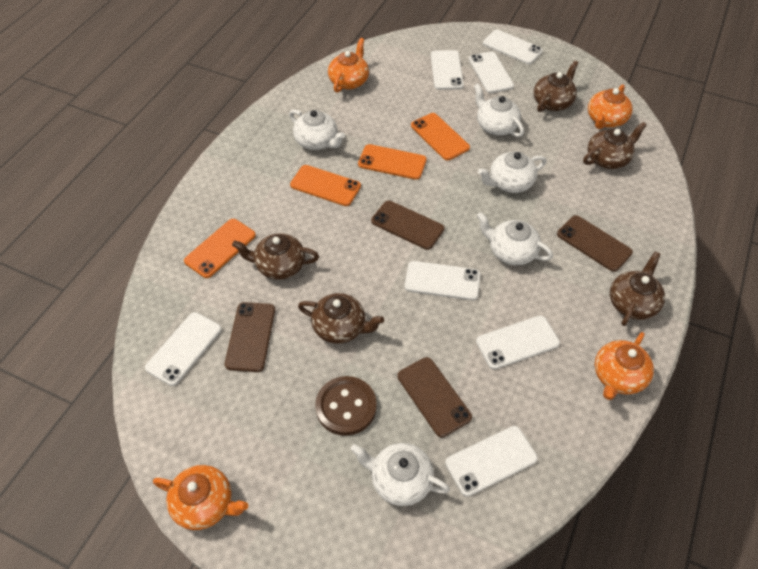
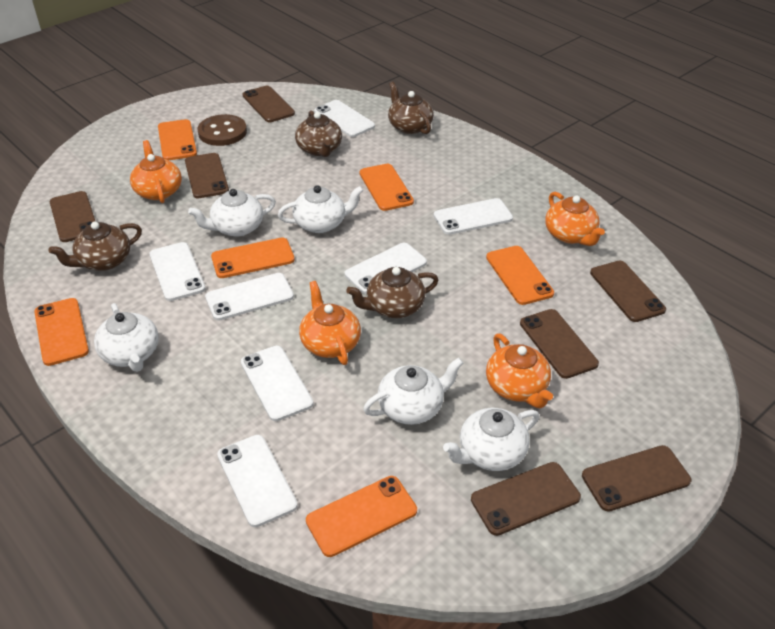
brown phone: 4 -> 7
brown teapot: 5 -> 4
orange phone: 4 -> 6

